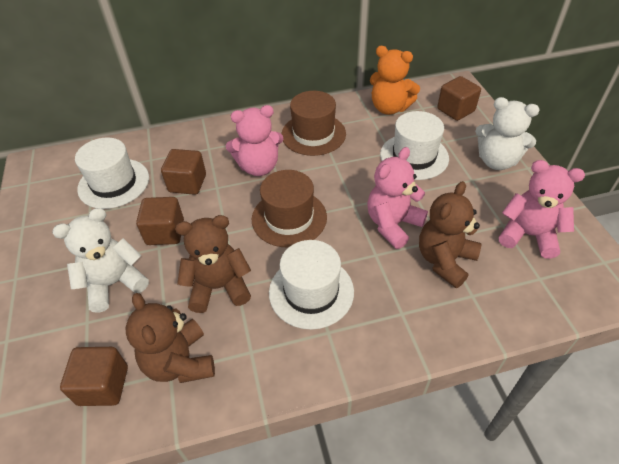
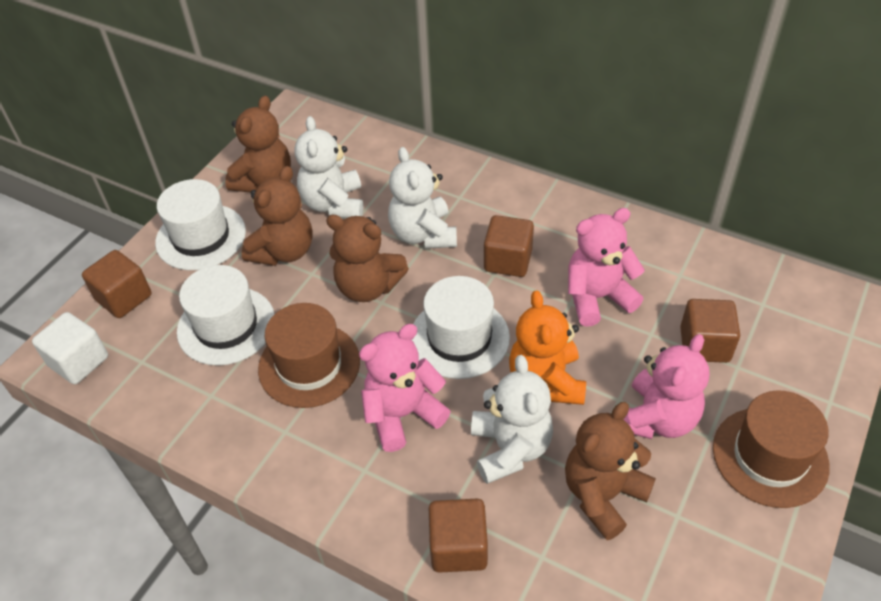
brown teddy bear: 3 -> 4
white cube: 0 -> 1
white teddy bear: 2 -> 3

